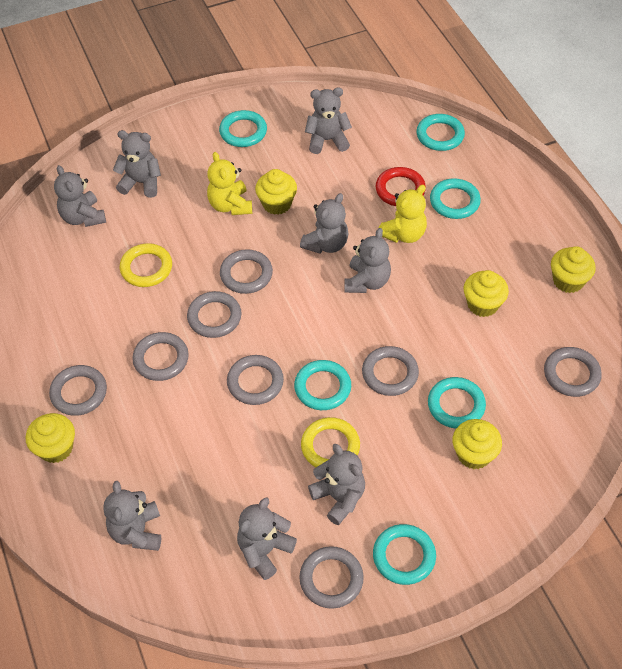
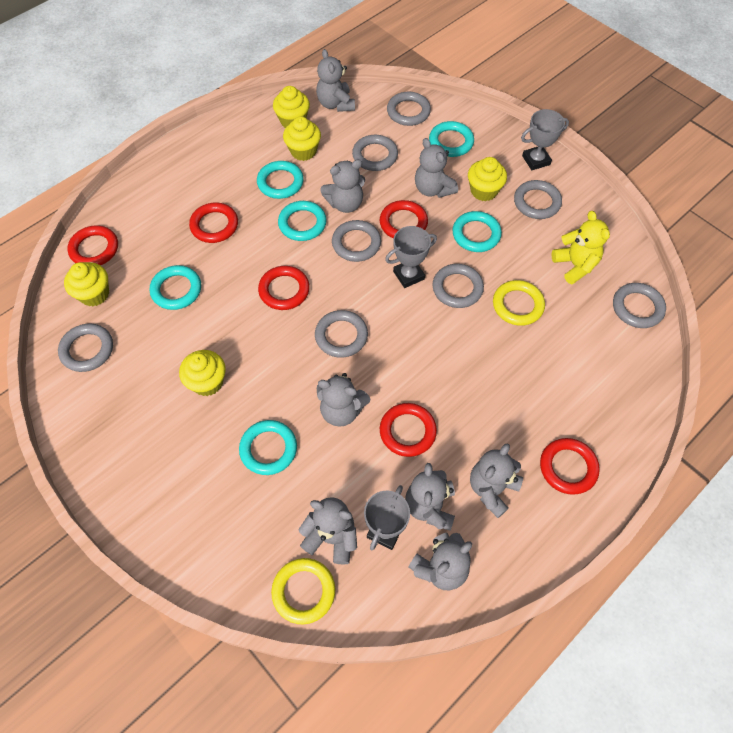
grey trophy: 0 -> 3
red ring: 1 -> 6
yellow teddy bear: 2 -> 1

